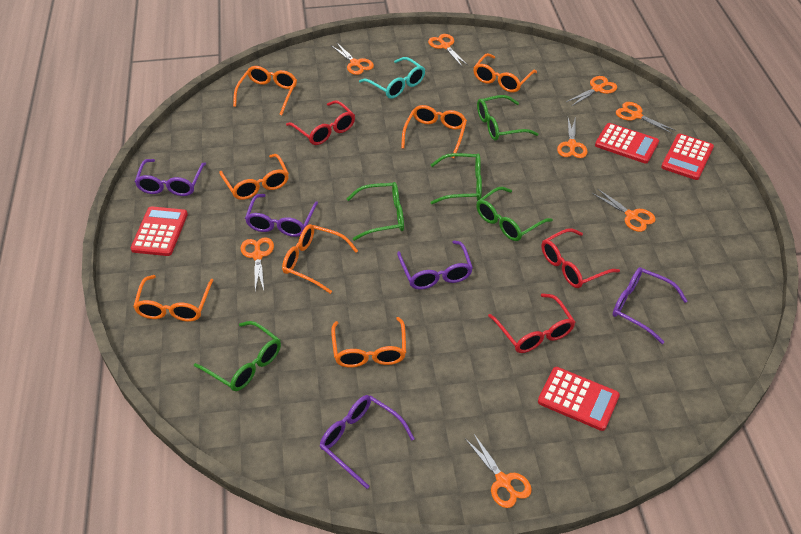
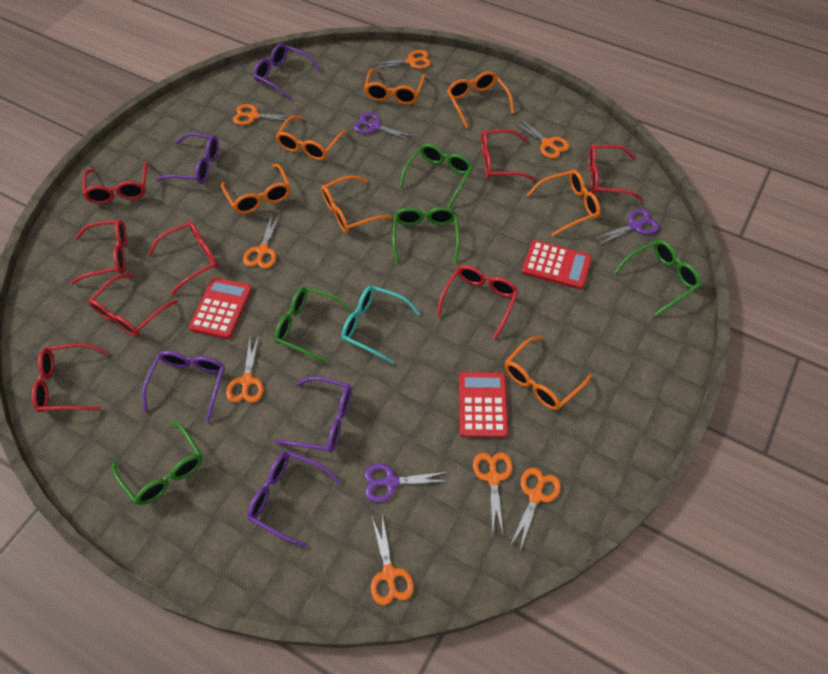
purple scissors: 0 -> 3
red calculator: 4 -> 3
red glasses: 3 -> 8

